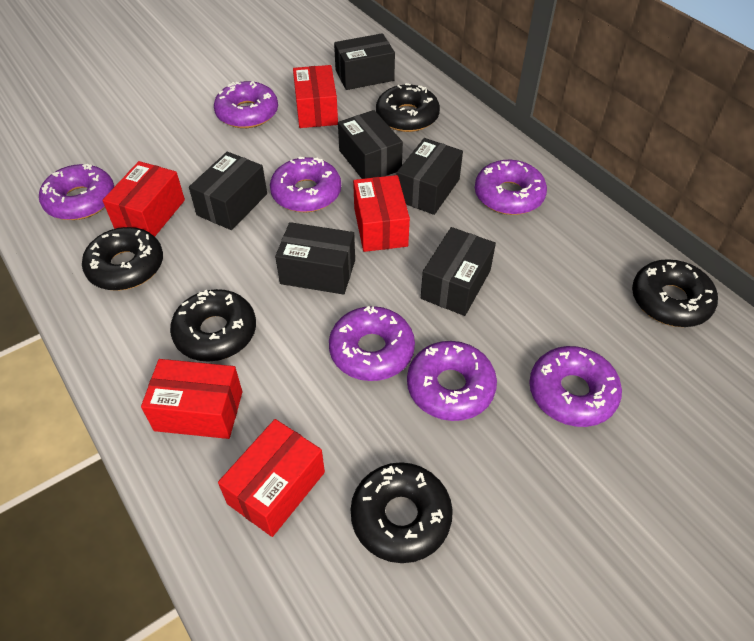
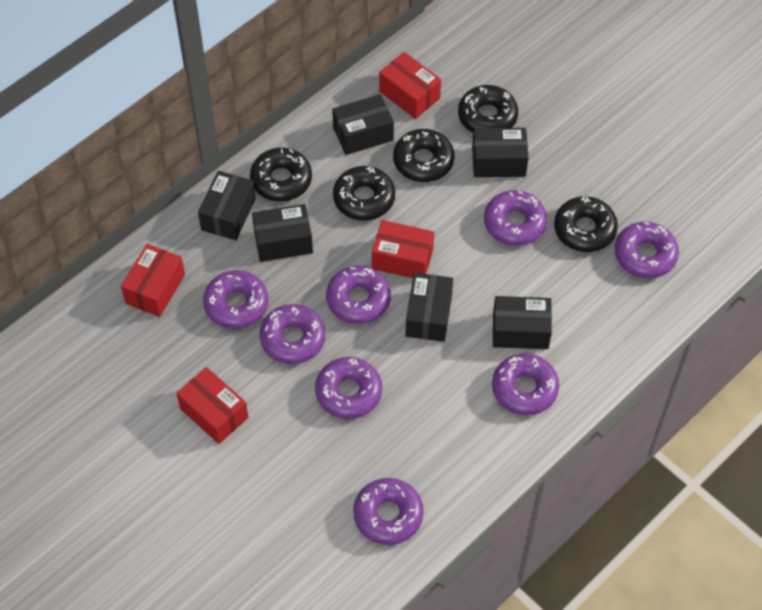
purple donut: 7 -> 8
red box: 5 -> 4

